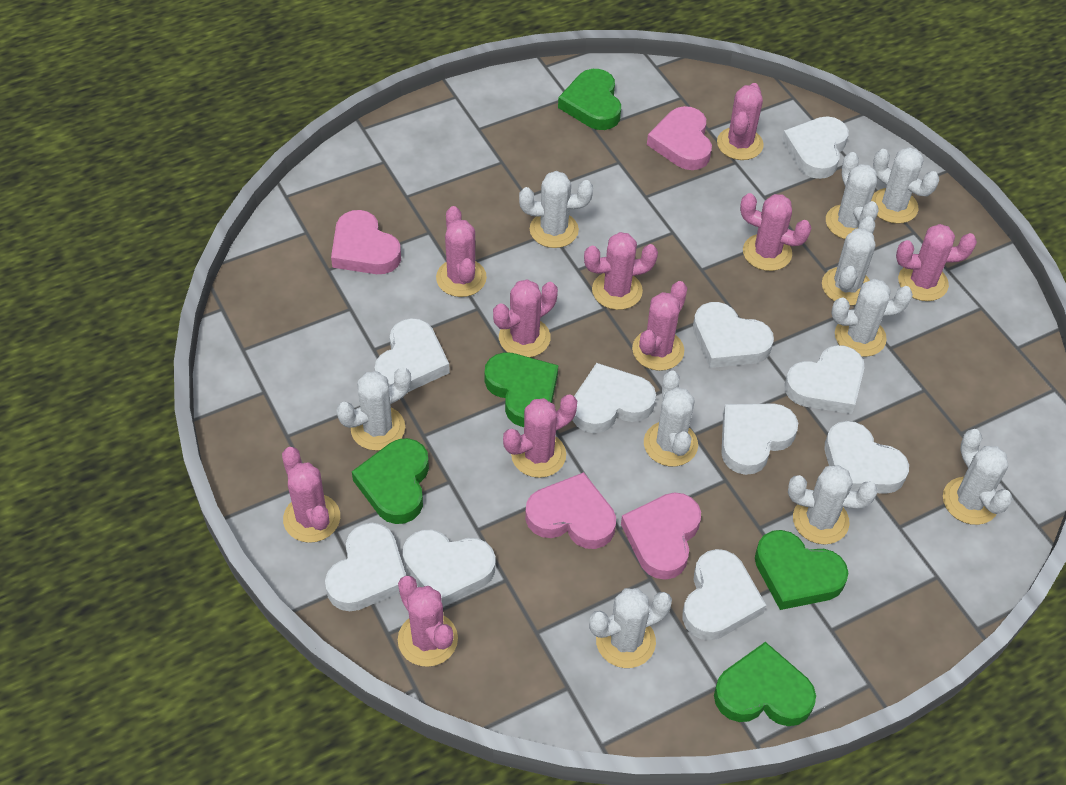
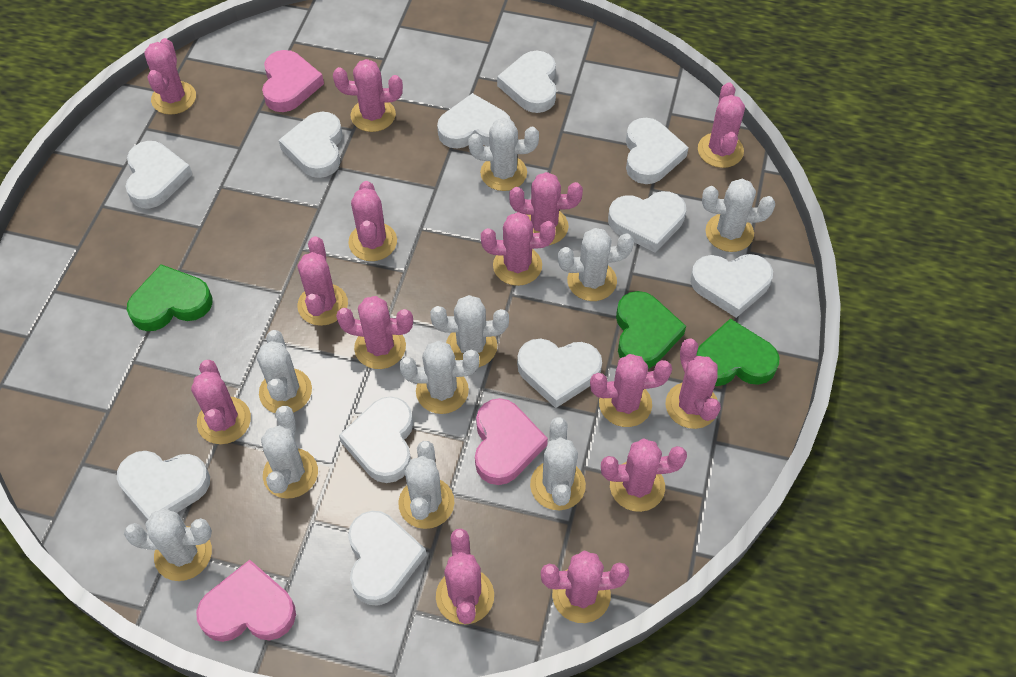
green heart: 5 -> 3
pink cactus: 10 -> 14
pink heart: 4 -> 3
white heart: 10 -> 11

